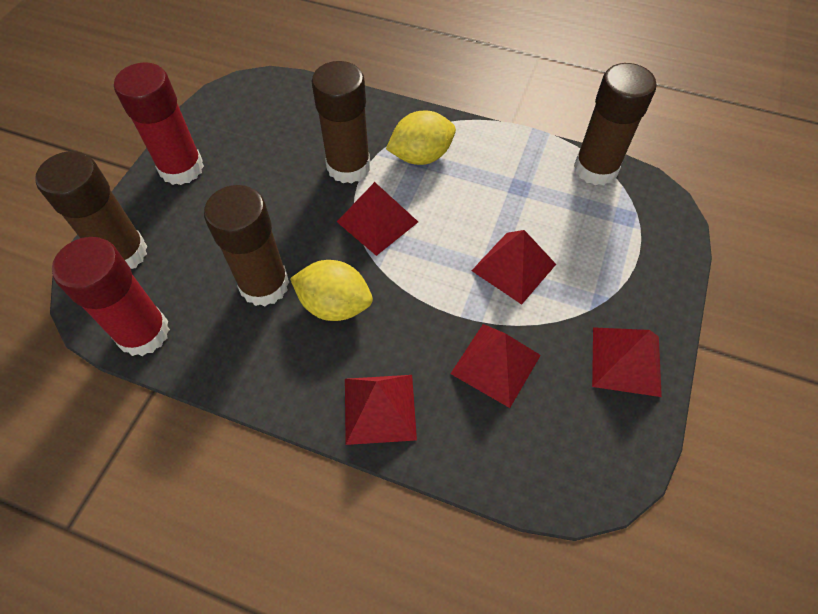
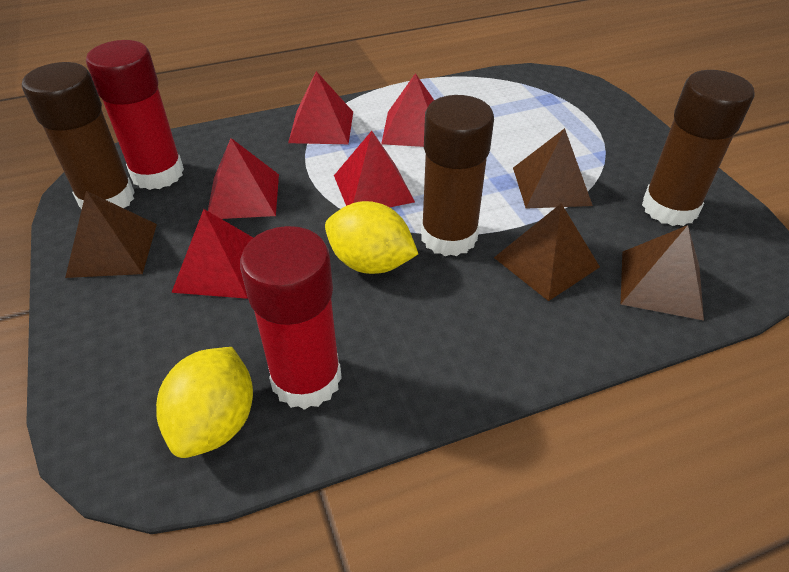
brown glue stick: 4 -> 3
brown pyramid: 0 -> 4

